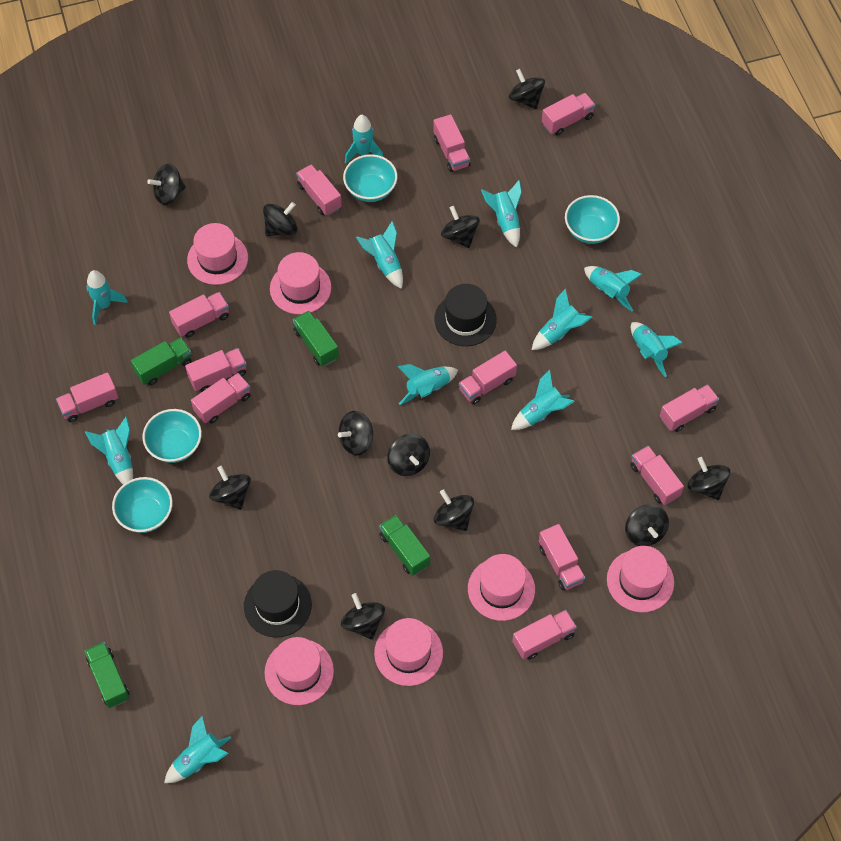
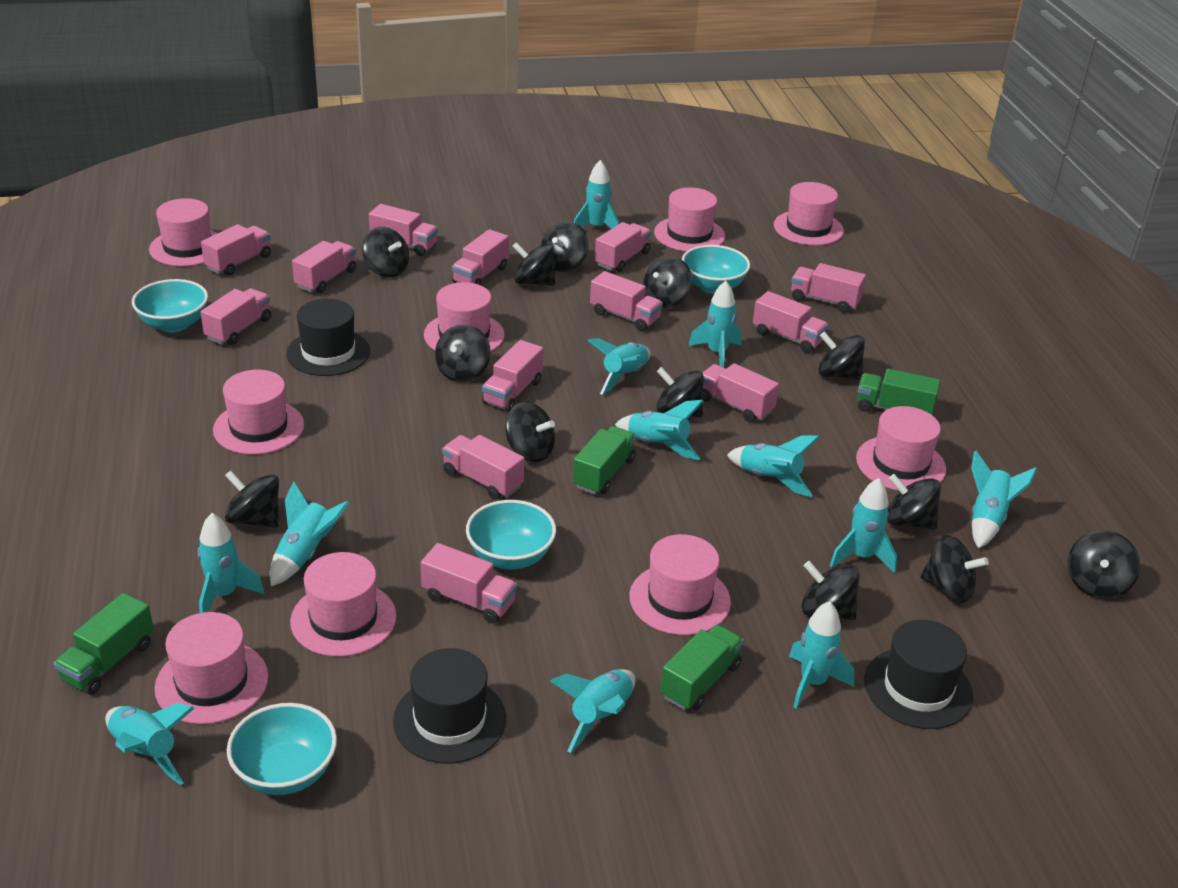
black hat: 2 -> 3
black spinning top: 11 -> 13
pink hat: 6 -> 9
pink truck: 12 -> 13
turquoise rocket: 11 -> 12

